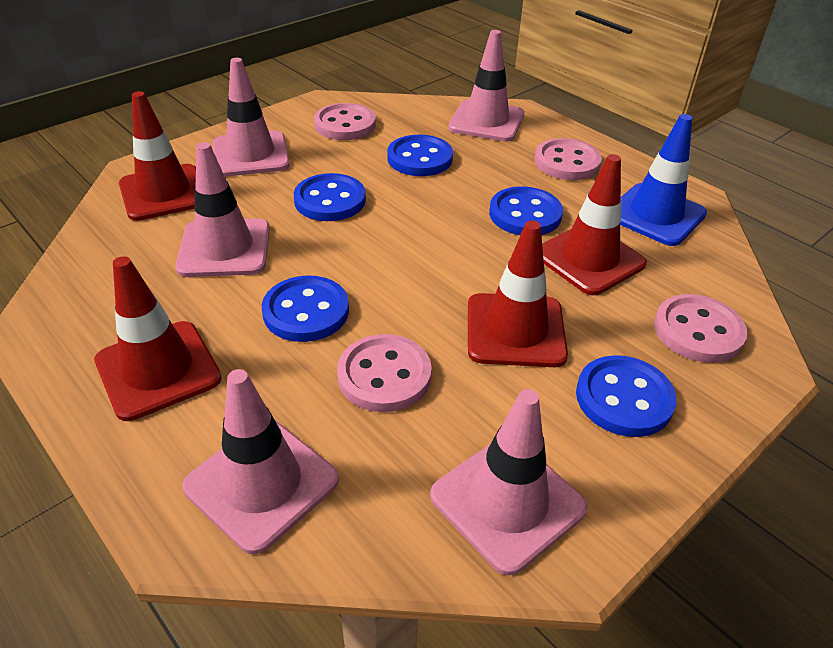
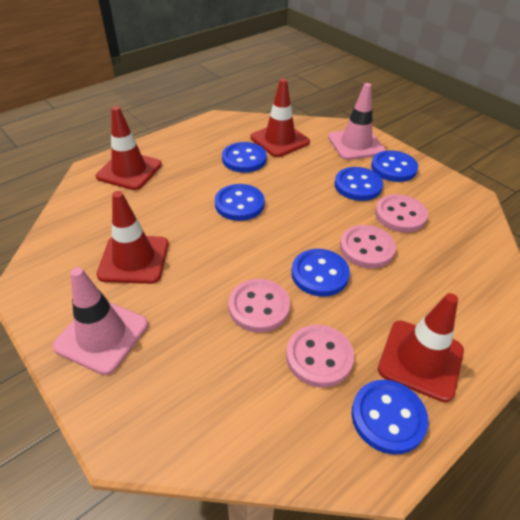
blue button: 5 -> 6
blue traffic cone: 1 -> 0
pink traffic cone: 5 -> 2

